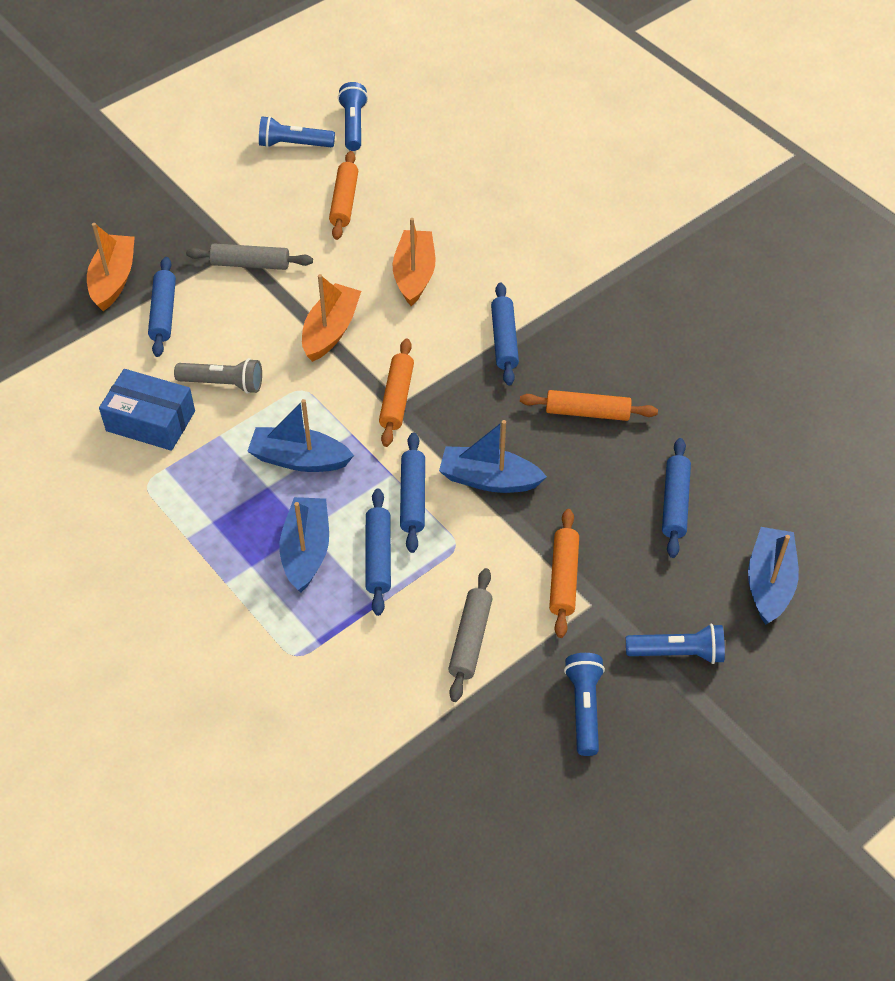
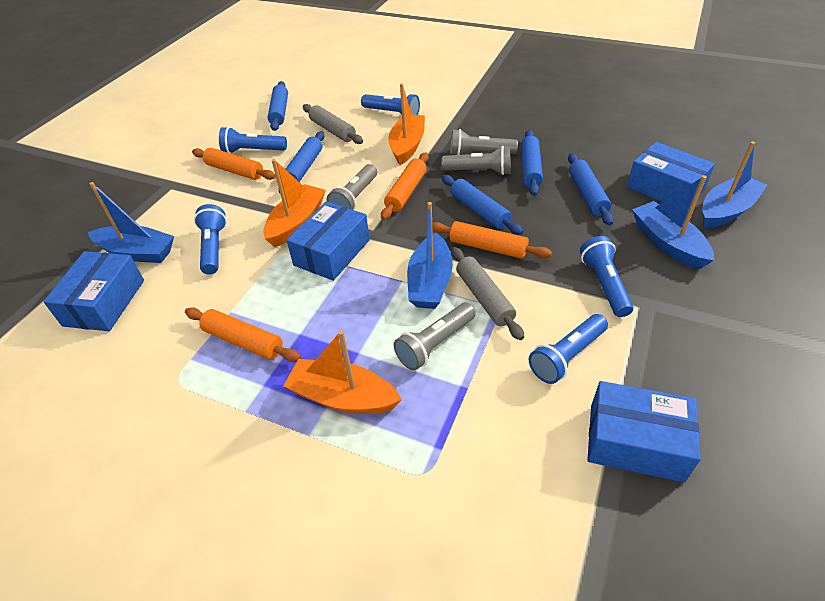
blue box: 1 -> 4
blue flashlight: 4 -> 5
grey flashlight: 1 -> 4

